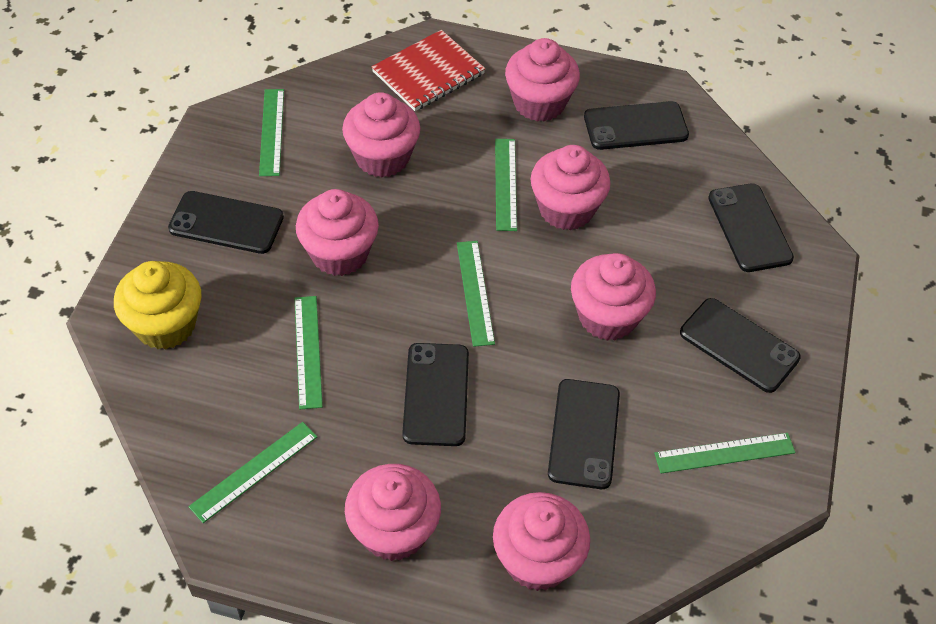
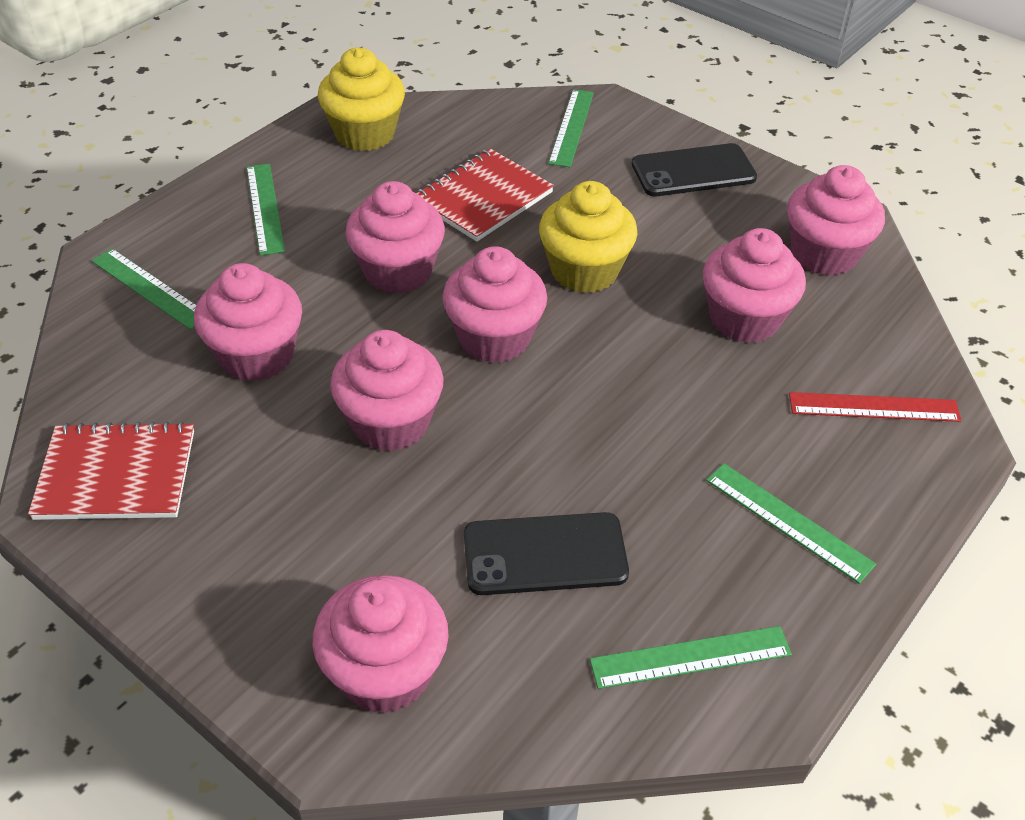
black phone: 6 -> 2
green ruler: 6 -> 5
red notebook: 1 -> 2
red ruler: 0 -> 1
yellow cupcake: 1 -> 2

